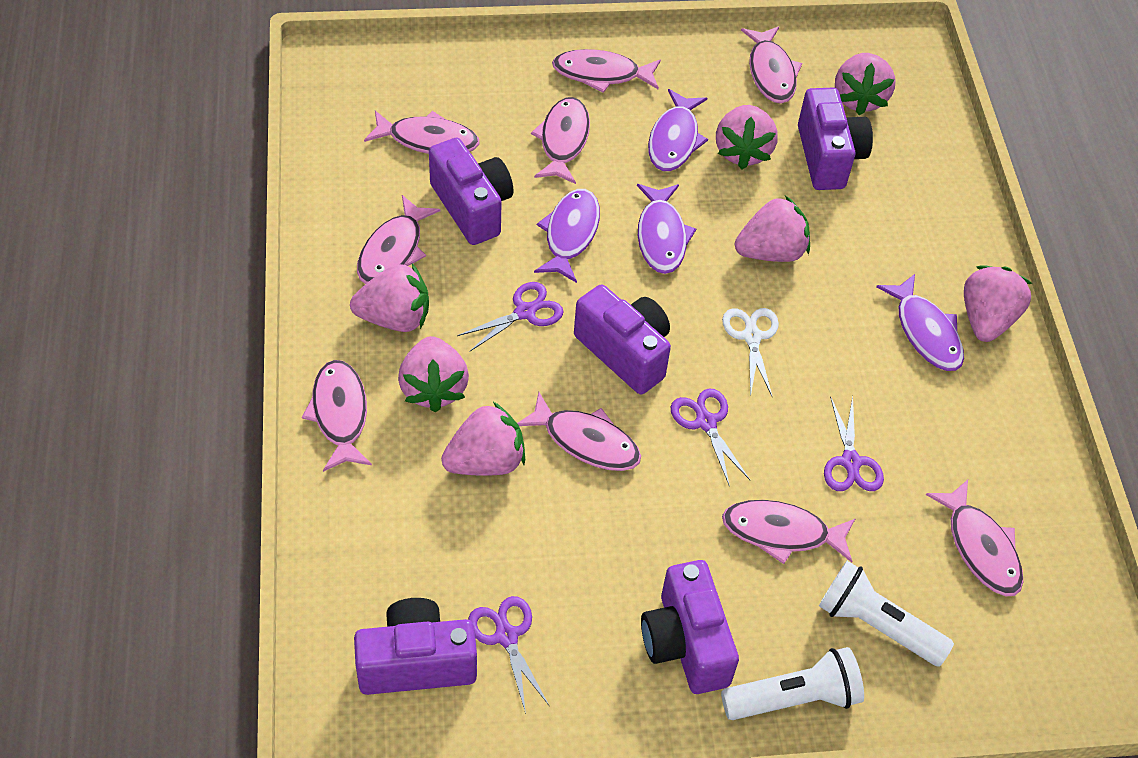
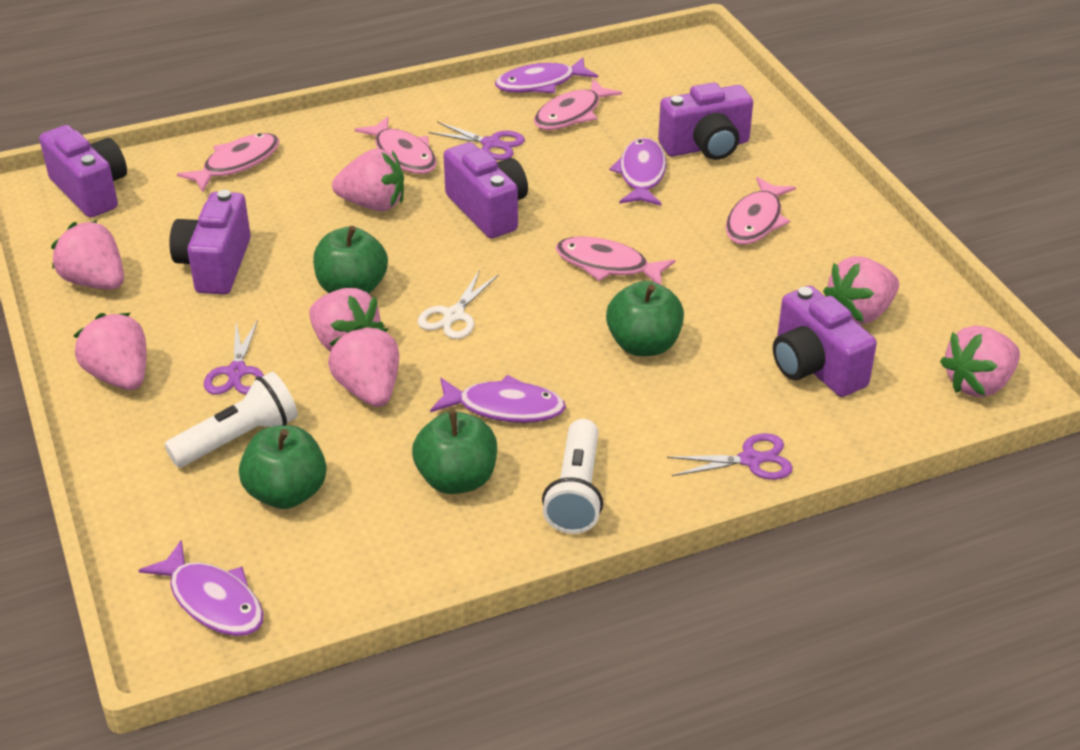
green apple: 0 -> 4
pink fish: 9 -> 5
purple scissors: 4 -> 3

